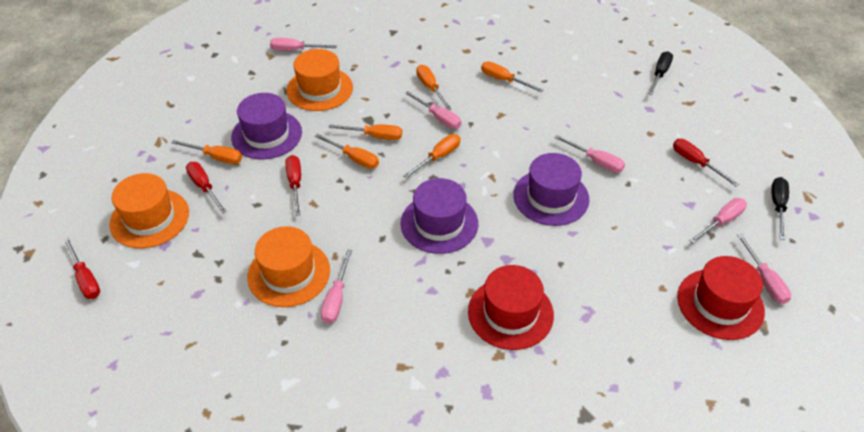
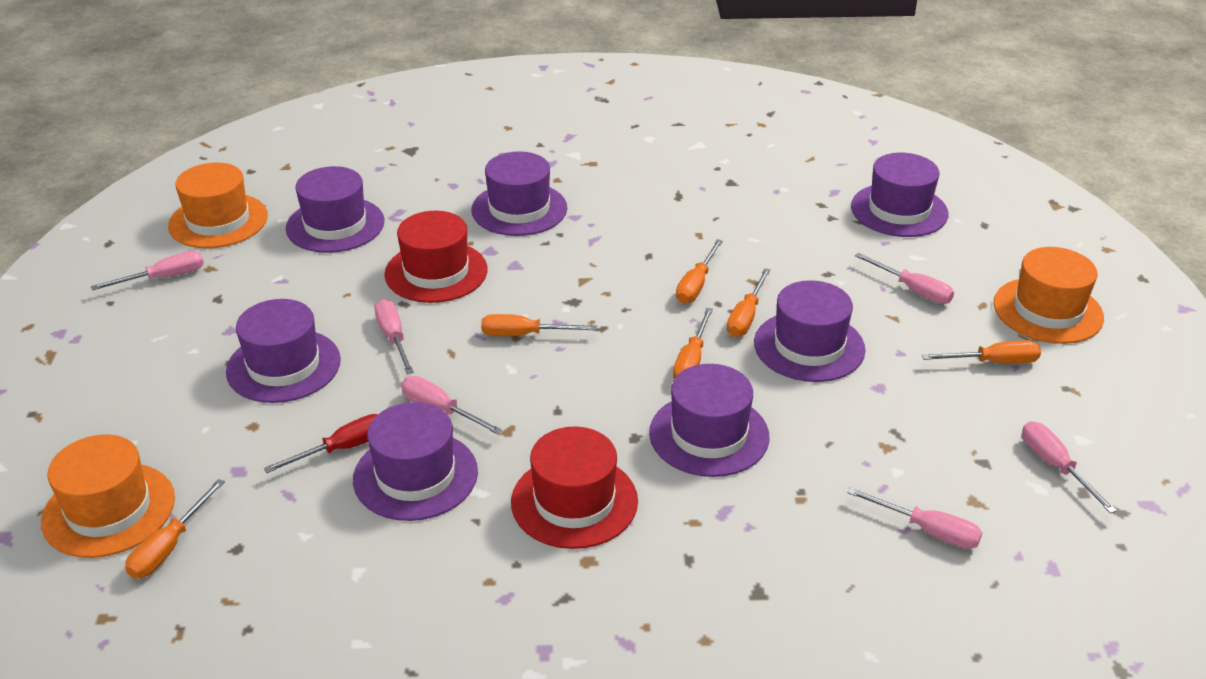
black screwdriver: 2 -> 0
purple hat: 3 -> 7
red screwdriver: 4 -> 1

